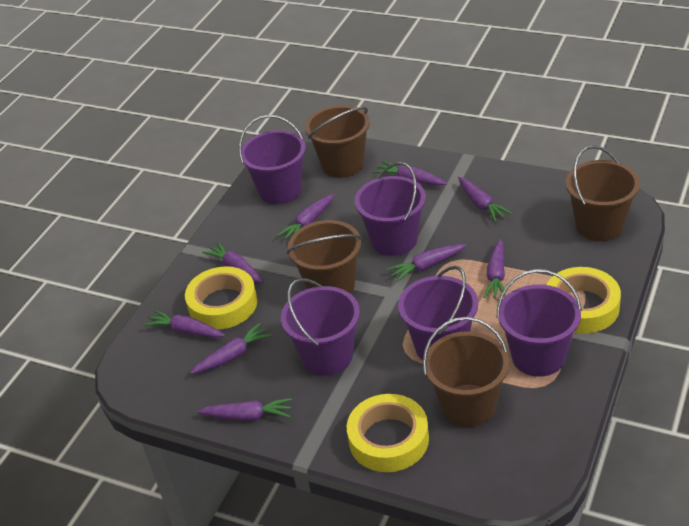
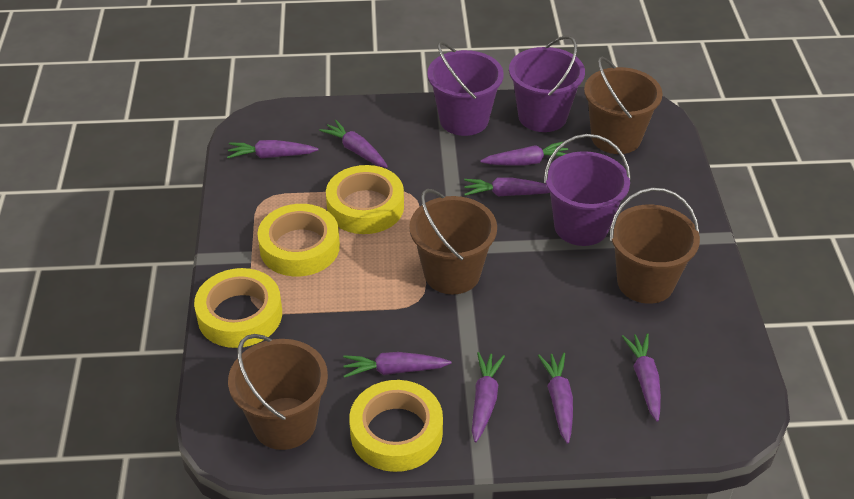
purple bucket: 5 -> 3
purple carrot: 9 -> 8
yellow tape: 3 -> 4

